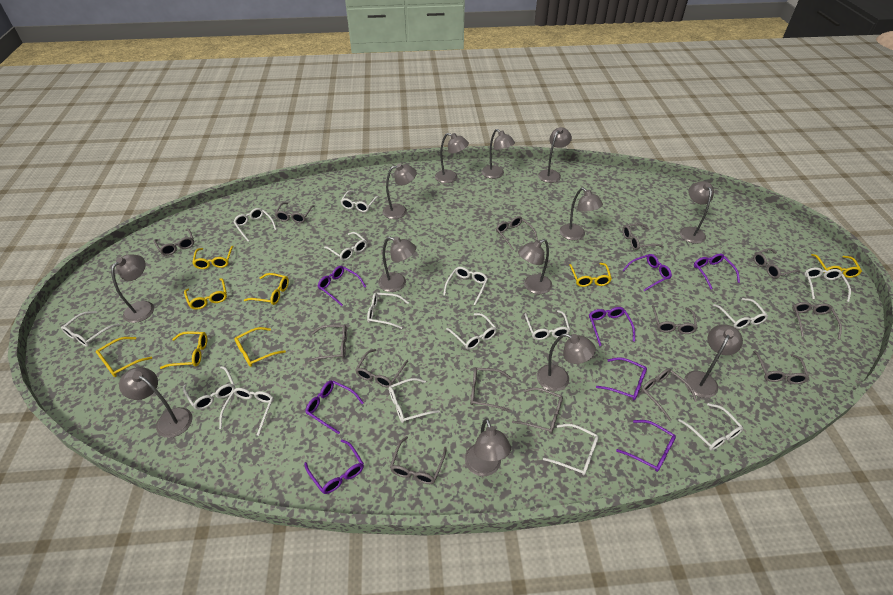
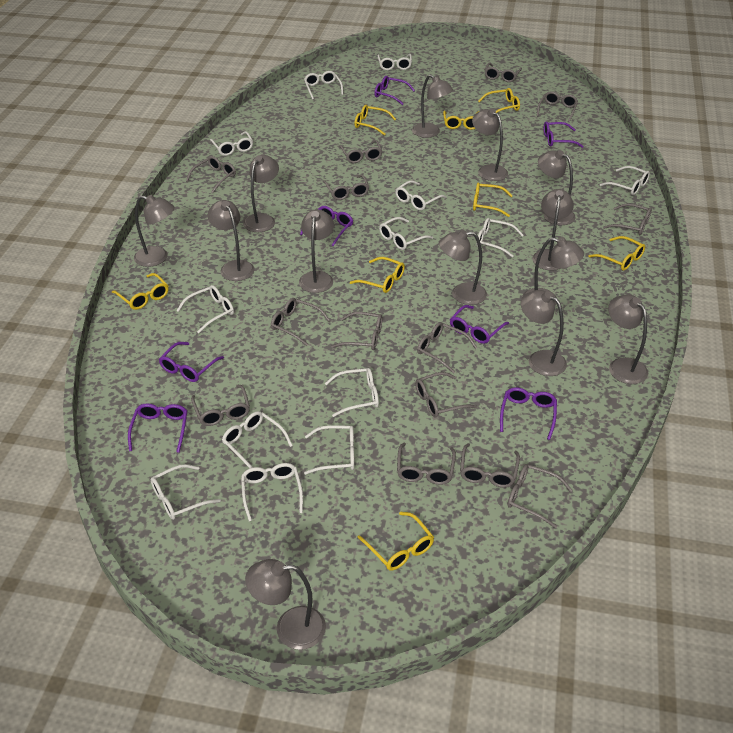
purple glasses: 8 -> 7
white glasses: 15 -> 13

